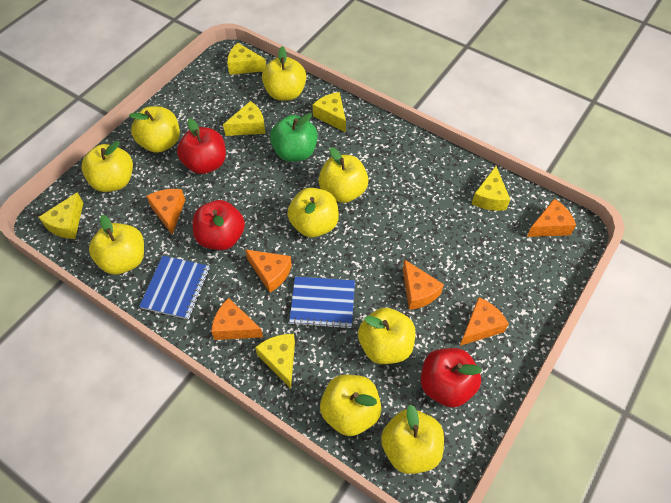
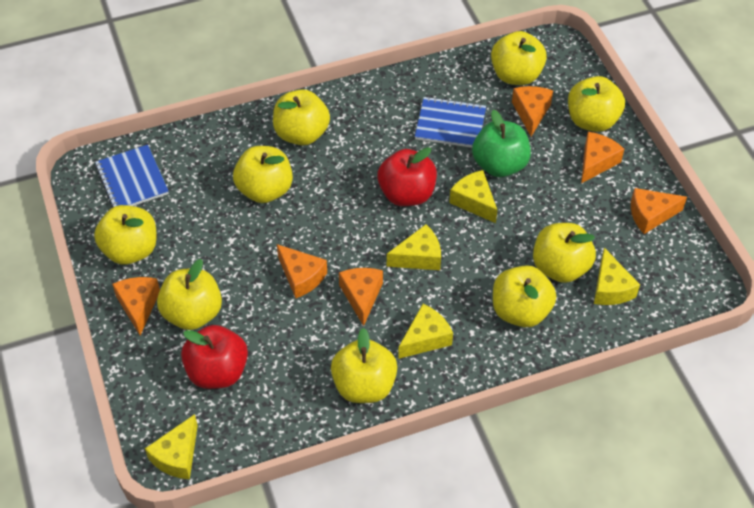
red apple: 3 -> 2
yellow cheese: 6 -> 5

